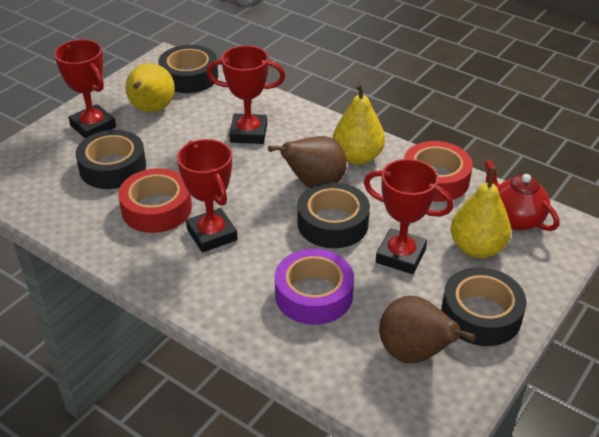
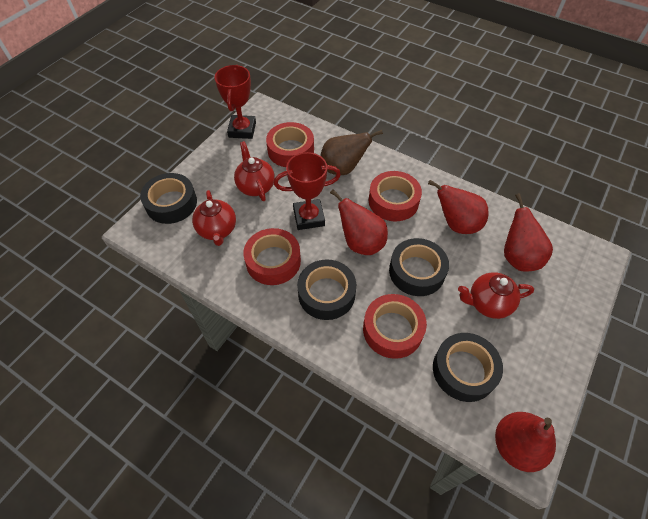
brown pear: 2 -> 1
purple tape: 1 -> 0
red pear: 0 -> 4
red tape: 2 -> 4
red teapot: 1 -> 3
red trophy: 4 -> 2
yellow pear: 3 -> 0

